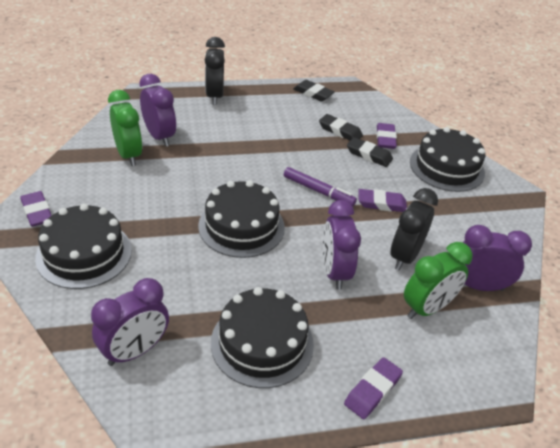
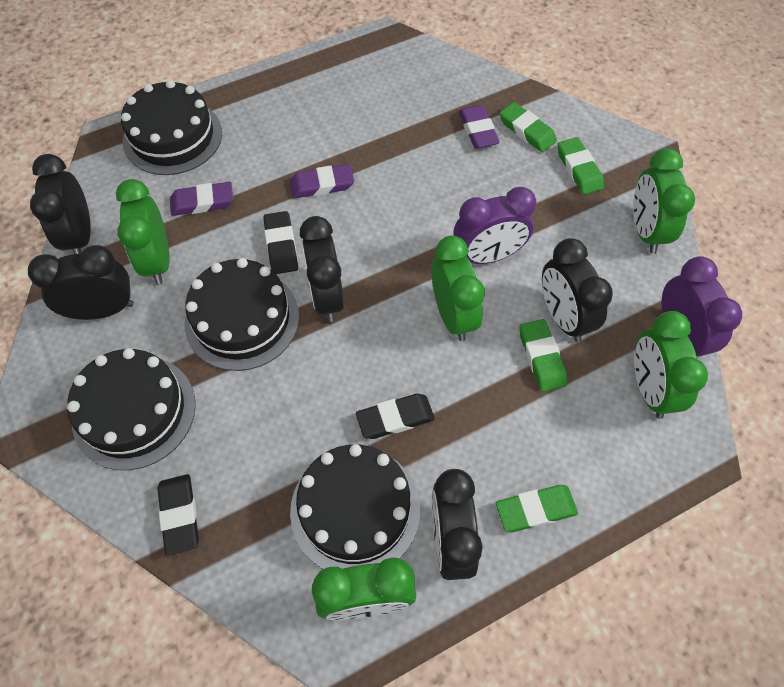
black clock: 2 -> 5
green clock: 2 -> 5
green eraser: 0 -> 4
purple clock: 4 -> 2
purple eraser: 4 -> 3
purple marker: 1 -> 0

